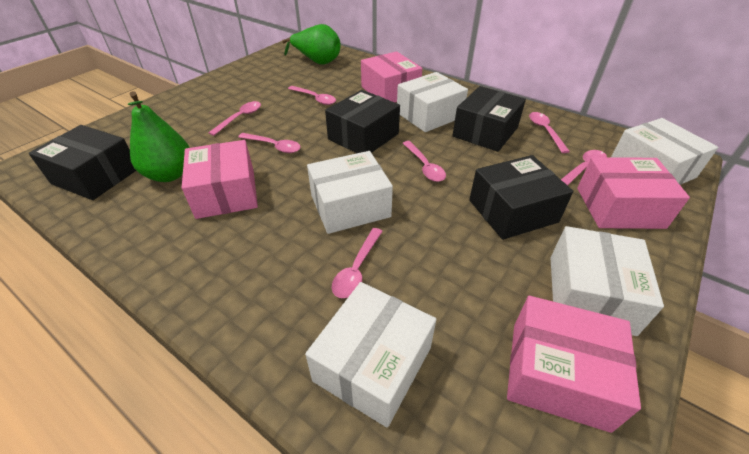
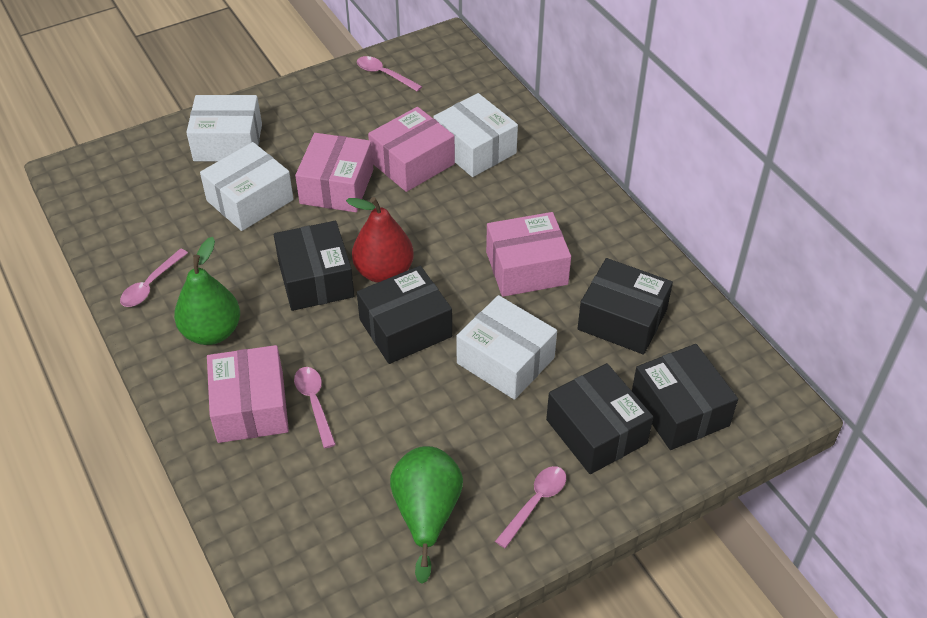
black box: 4 -> 5
pink spoon: 7 -> 4
red pear: 0 -> 1
white box: 5 -> 4

